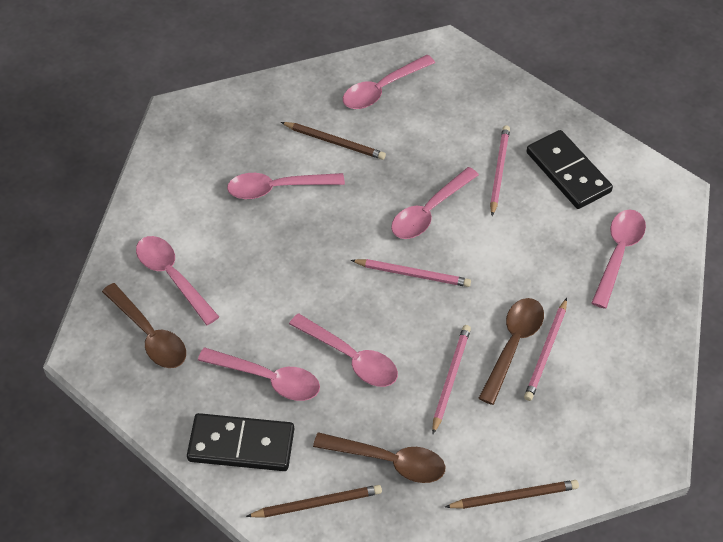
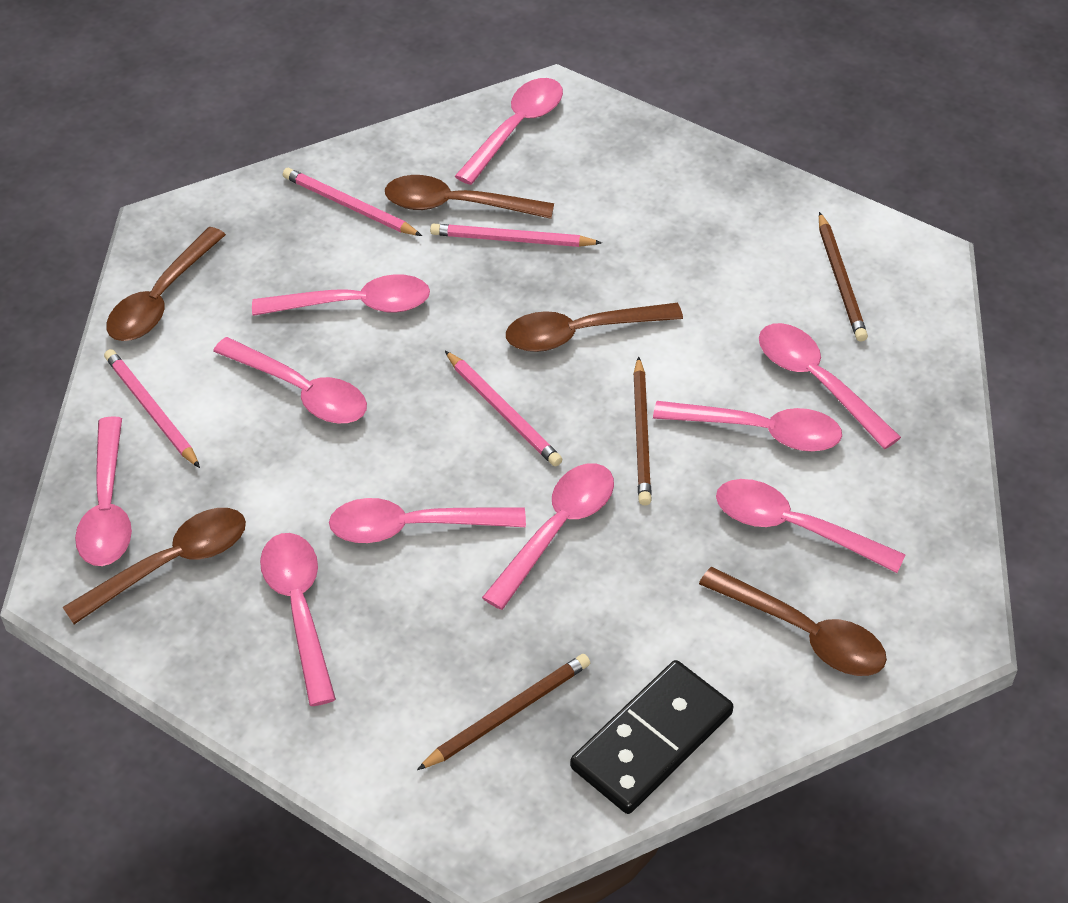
black domino: 2 -> 1
brown spoon: 3 -> 5
pink spoon: 7 -> 10

